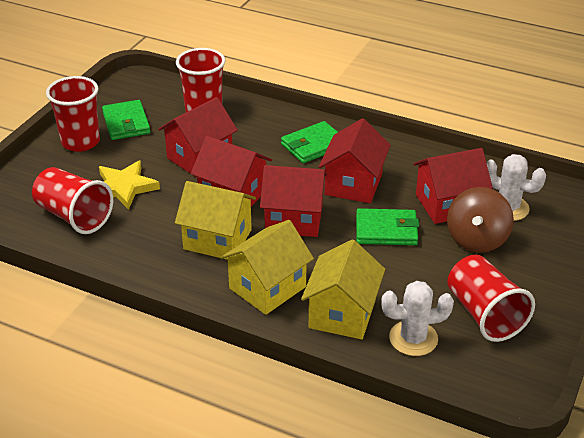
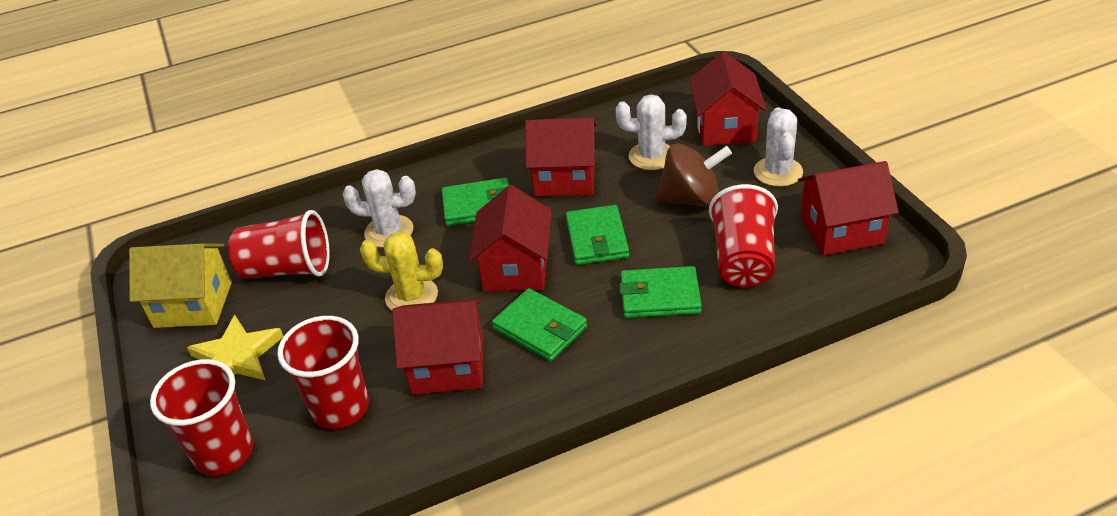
green wallet: 3 -> 4
white cactus: 2 -> 3
yellow cactus: 0 -> 1
yellow house: 3 -> 1

